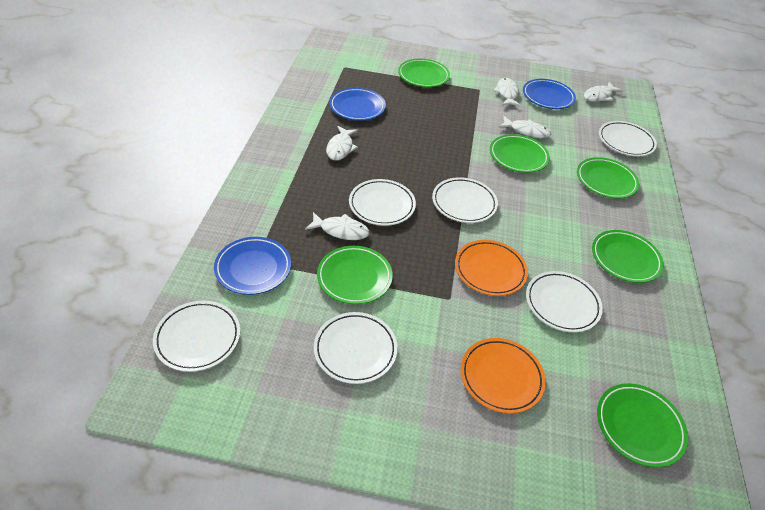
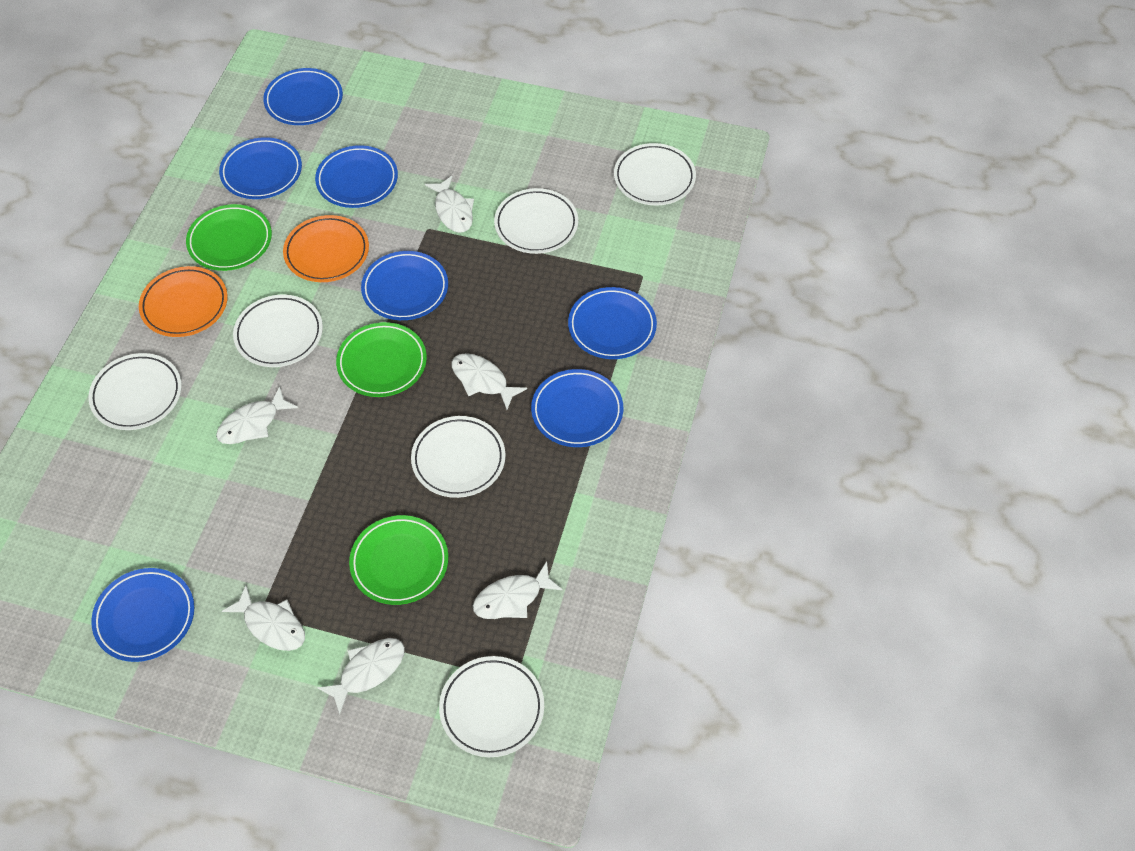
blue plate: 3 -> 7
green plate: 6 -> 3
white fish: 5 -> 6

